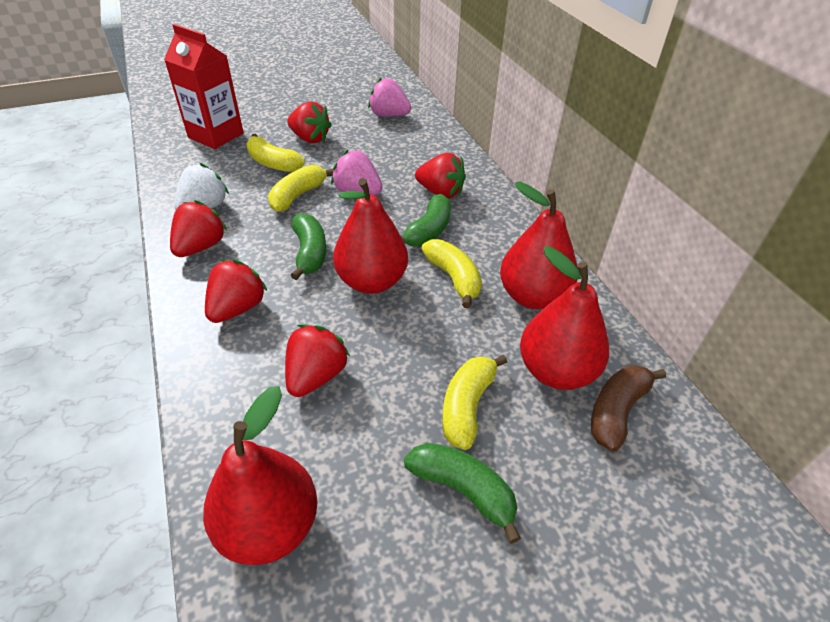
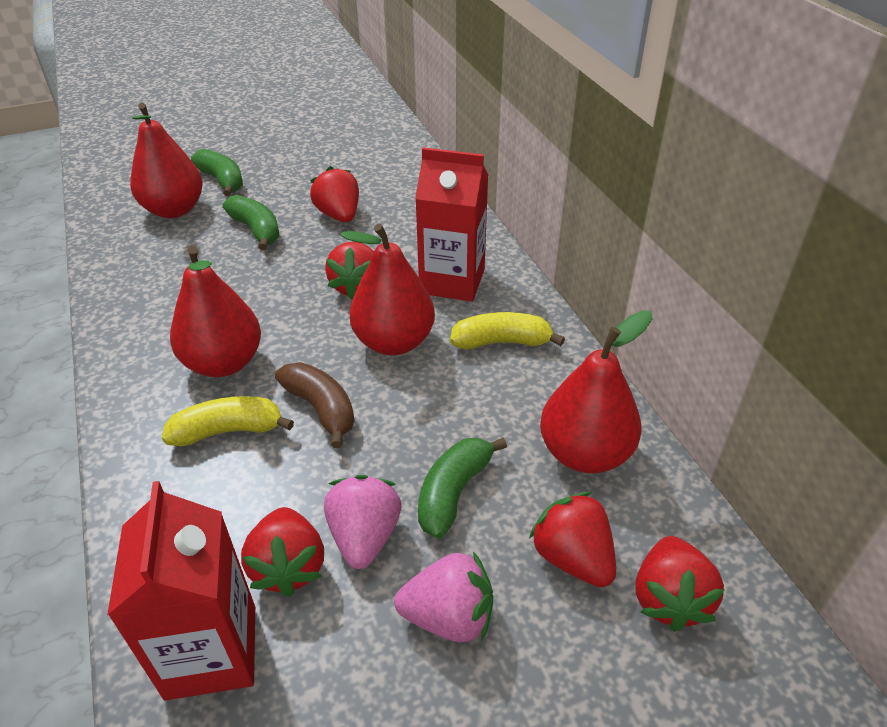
red carton: 1 -> 2
white strawberry: 1 -> 0
yellow banana: 4 -> 2

